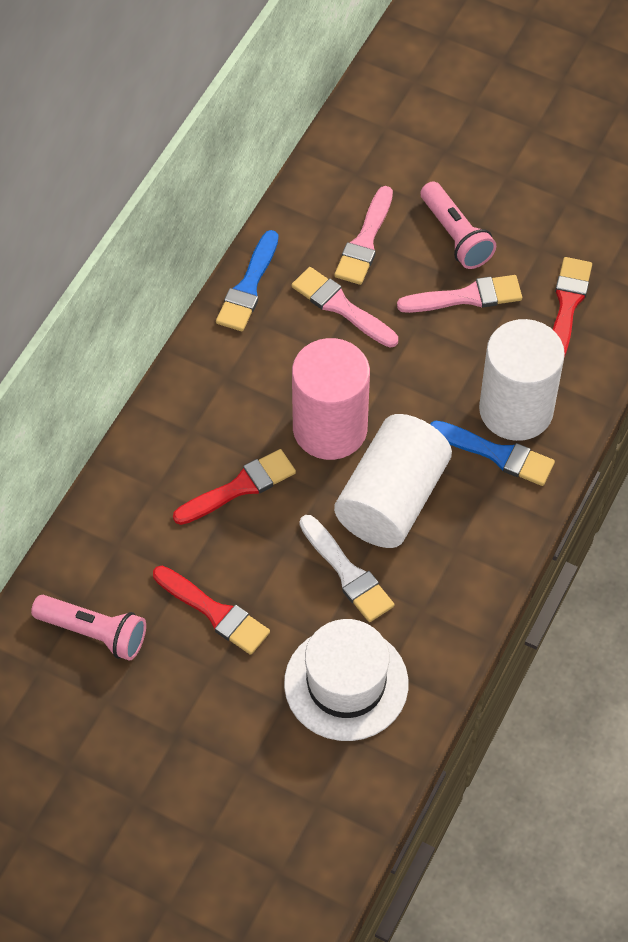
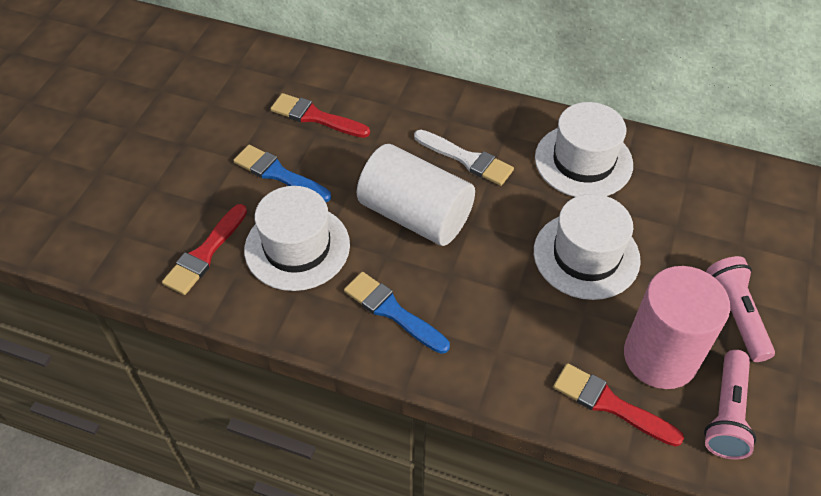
pink brush: 3 -> 0
white cylinder: 2 -> 1
white hat: 1 -> 3

